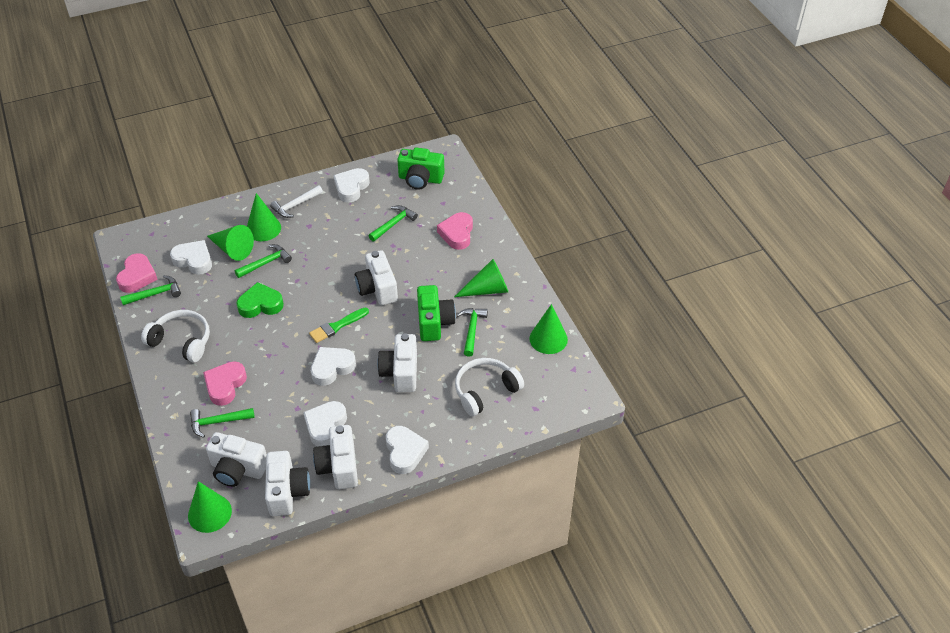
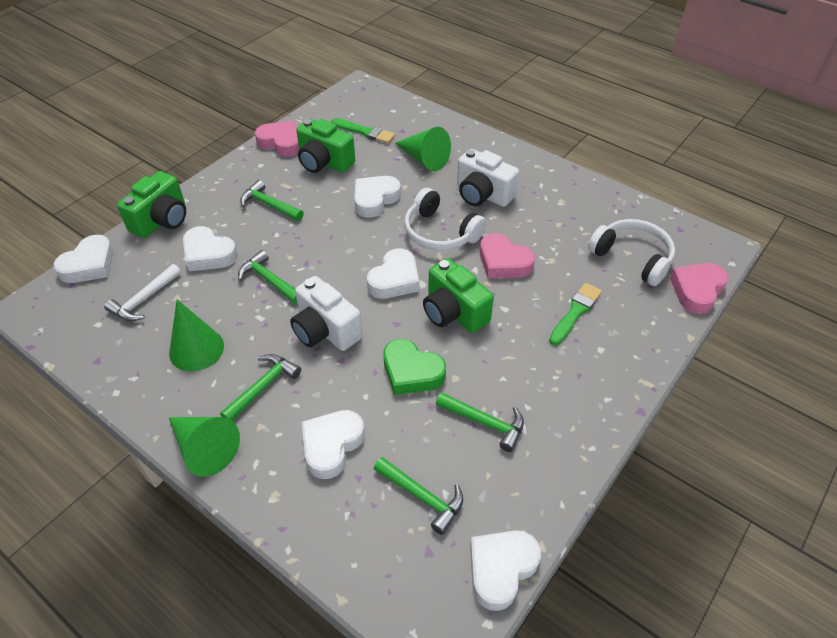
green brush: 1 -> 2
green camera: 2 -> 3
green cone: 5 -> 3
white camera: 5 -> 2
white heart: 5 -> 6

